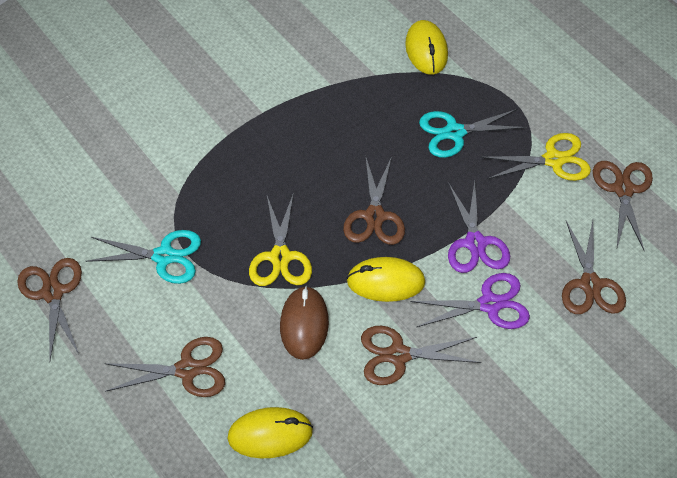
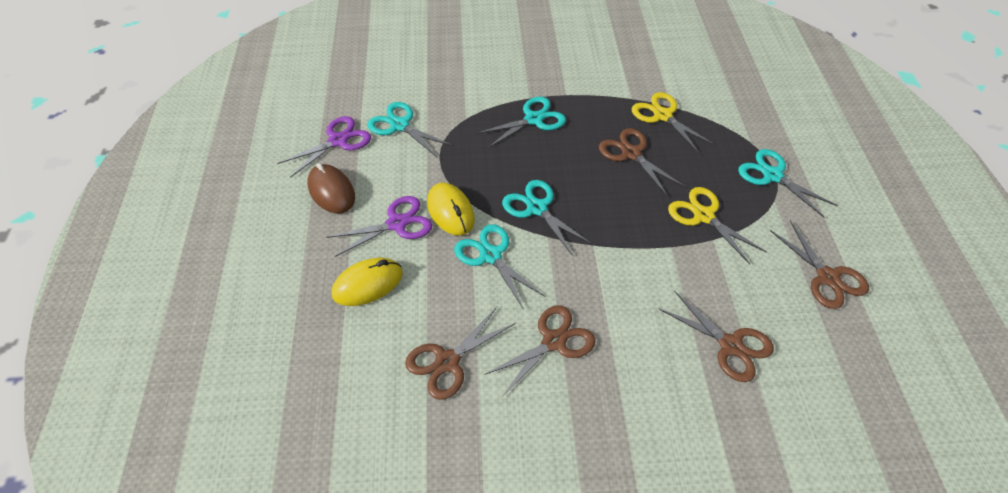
brown scissors: 6 -> 5
turquoise scissors: 2 -> 5
yellow mouse: 3 -> 2

